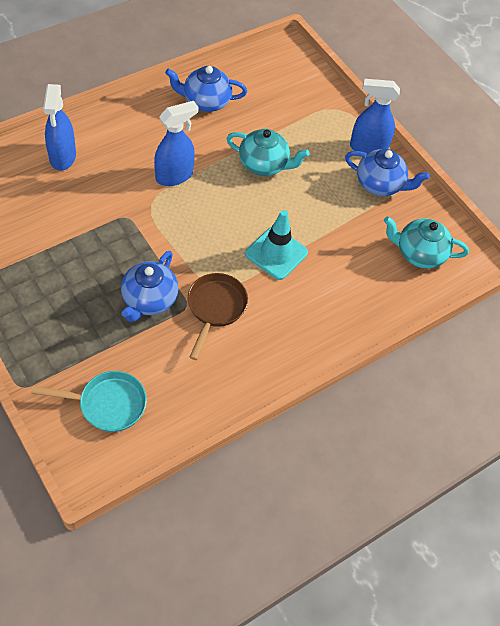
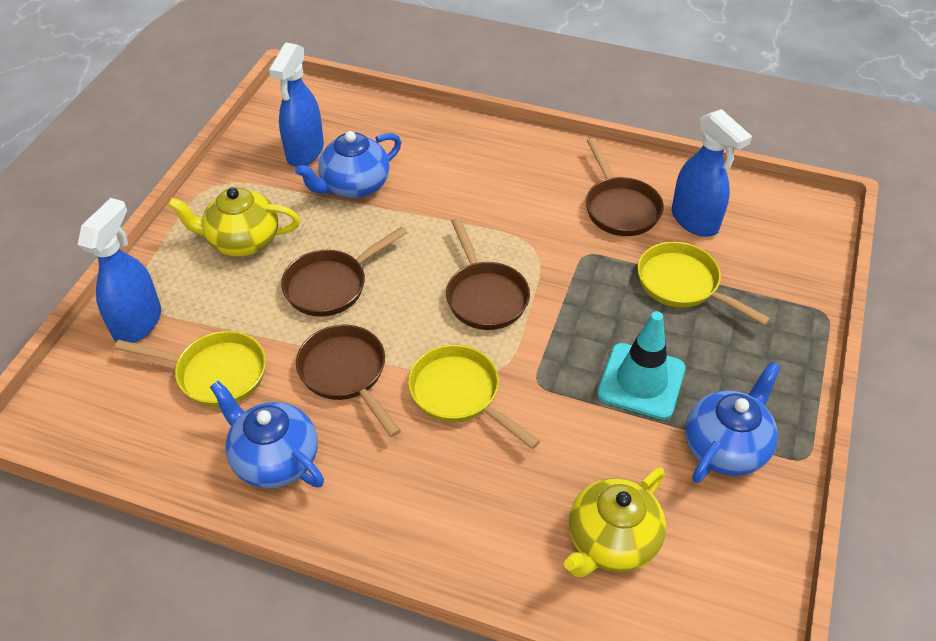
brown pan: 1 -> 4
turquoise pan: 1 -> 0
turquoise teapot: 2 -> 0
yellow pan: 0 -> 3
yellow teapot: 0 -> 2

